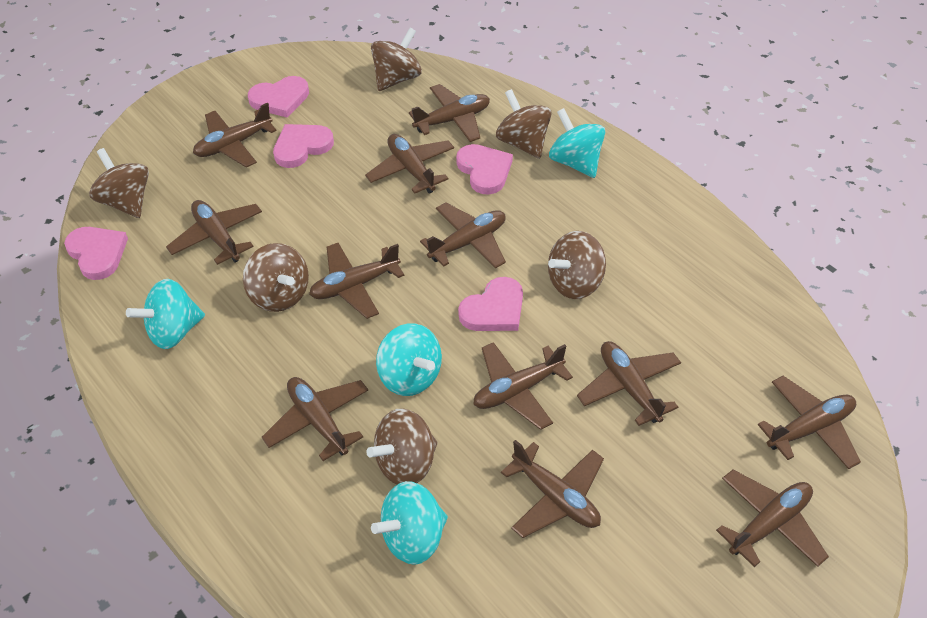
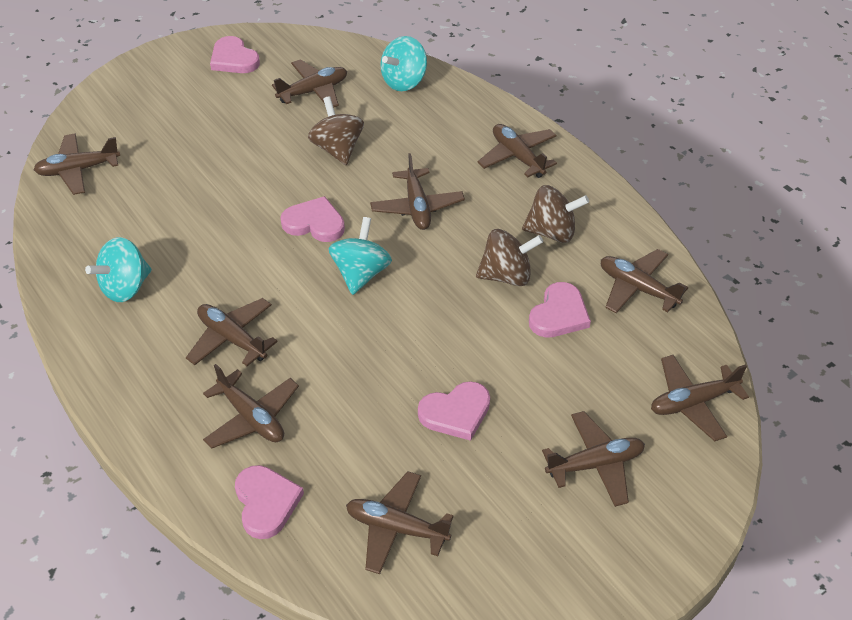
brown plane: 12 -> 10
brown spinning top: 6 -> 3
turquoise spinning top: 4 -> 3

